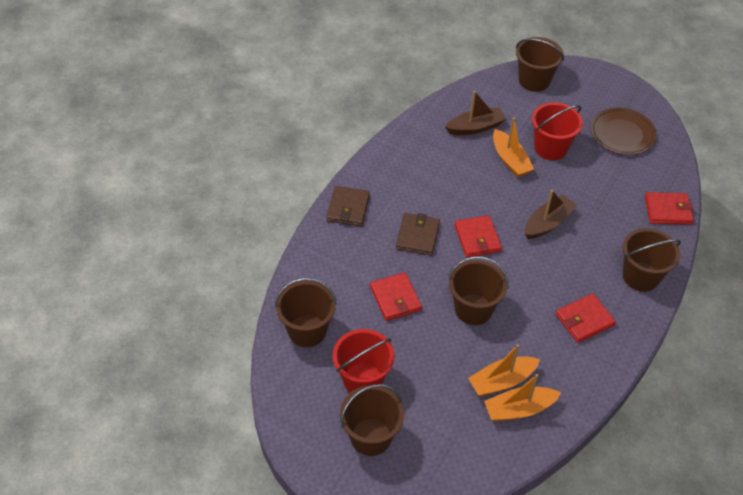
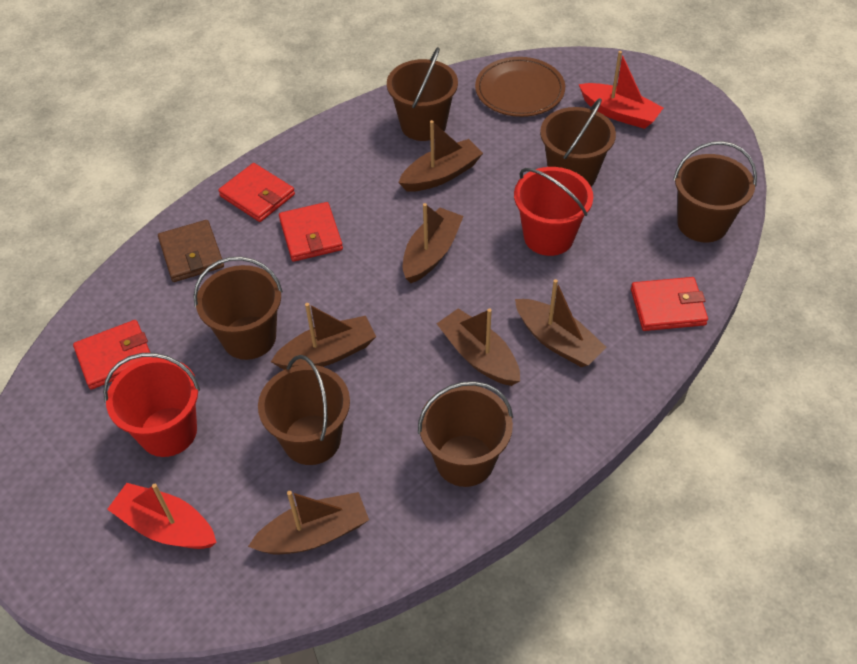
brown boat: 2 -> 6
brown bucket: 5 -> 6
brown wallet: 2 -> 1
orange boat: 3 -> 0
red boat: 0 -> 2

